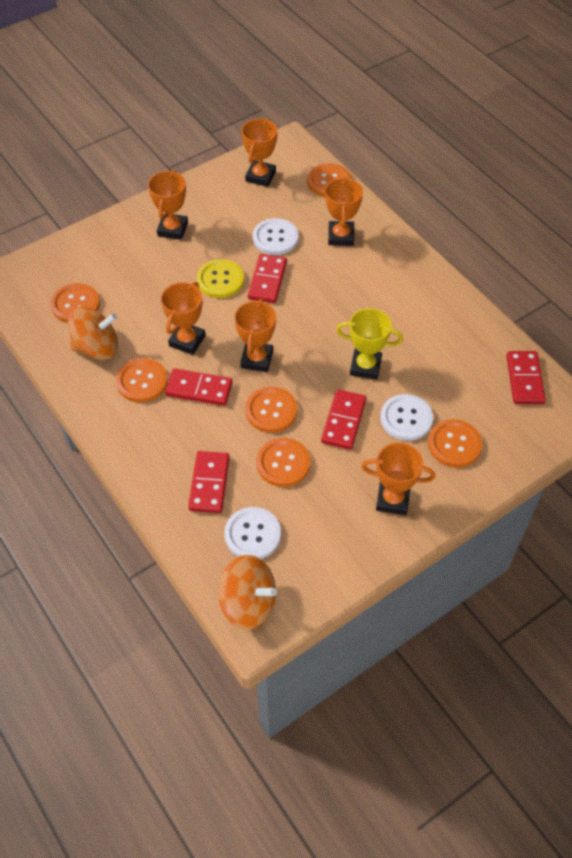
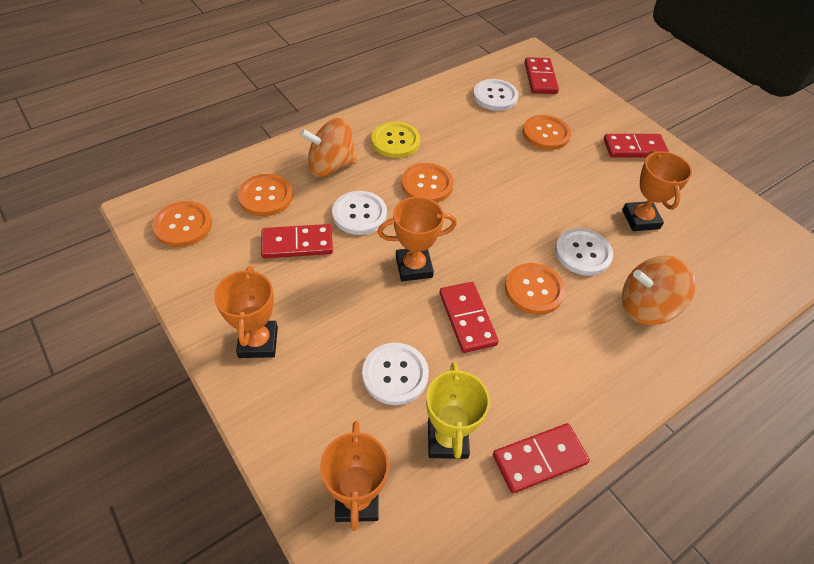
orange button: 6 -> 5
orange trophy: 6 -> 4
white button: 3 -> 4

